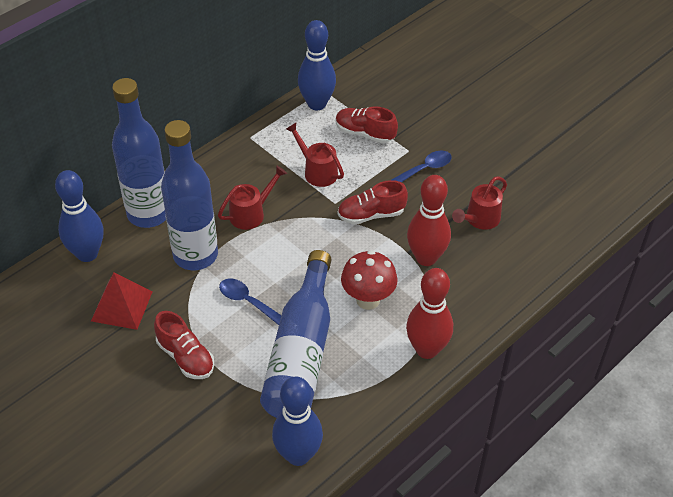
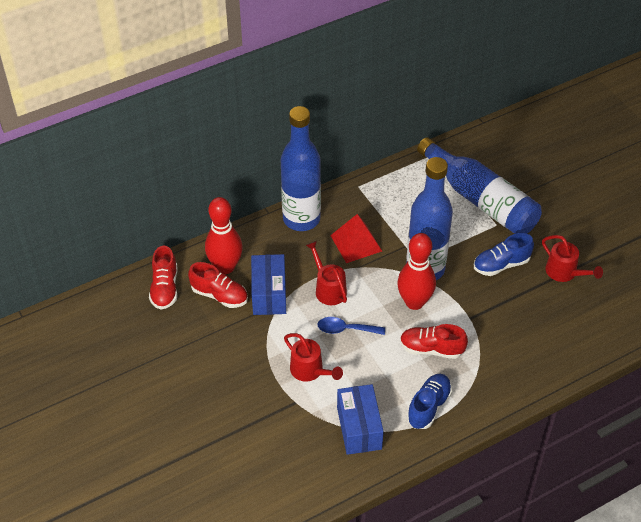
blue bowling pin: 3 -> 0
blue box: 0 -> 2
blue shoe: 0 -> 2
blue spoon: 2 -> 1
red mushroom: 1 -> 0

